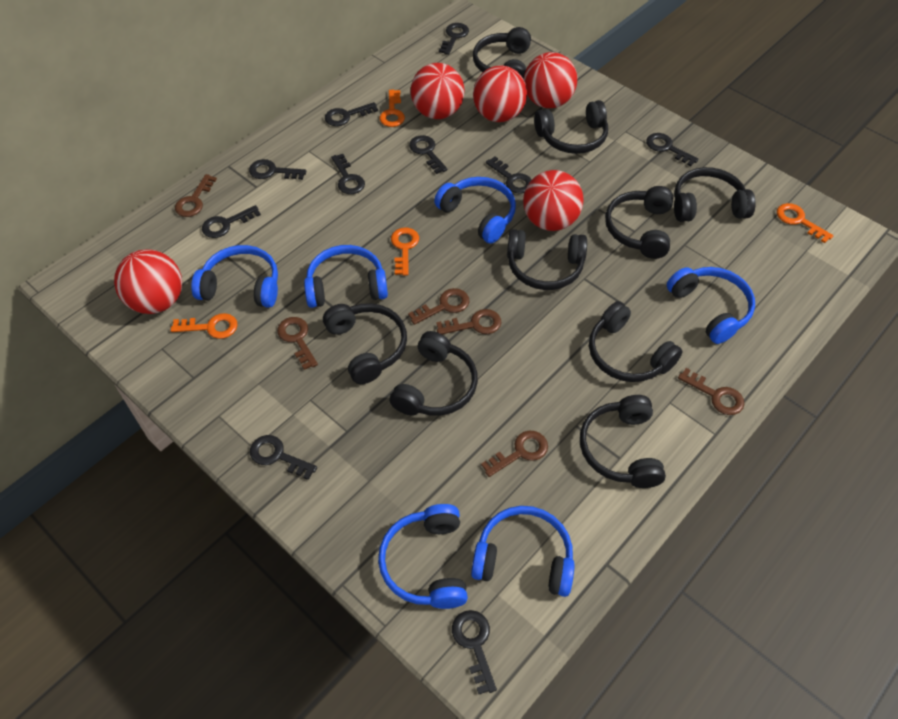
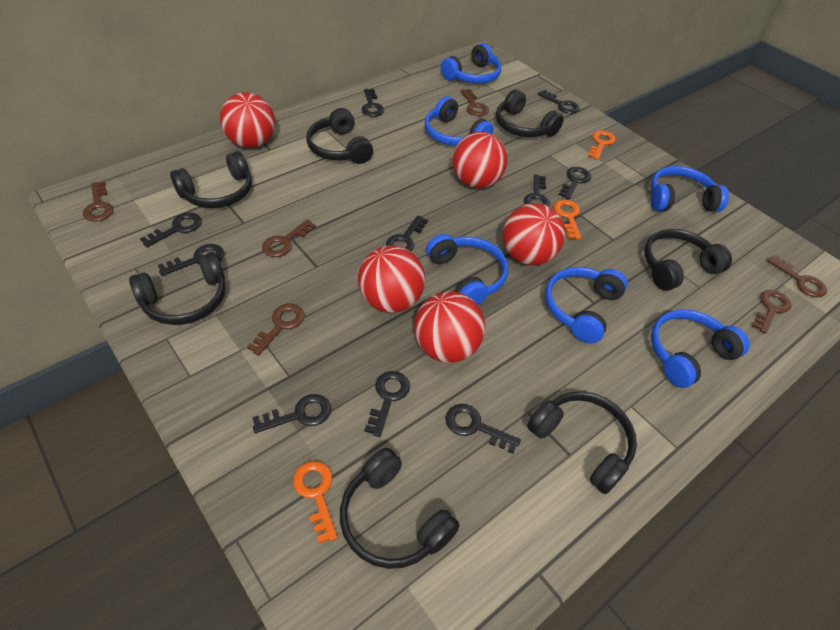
black headphones: 9 -> 7
orange key: 4 -> 3

